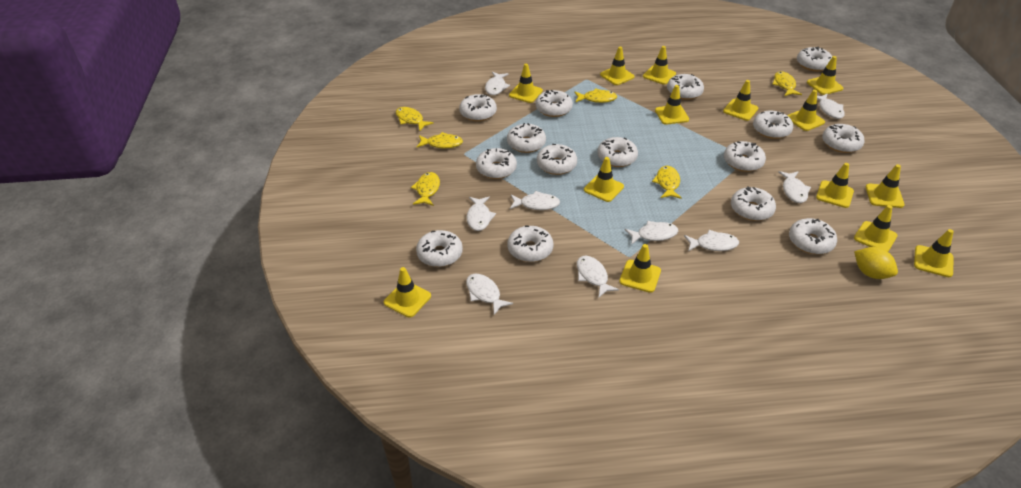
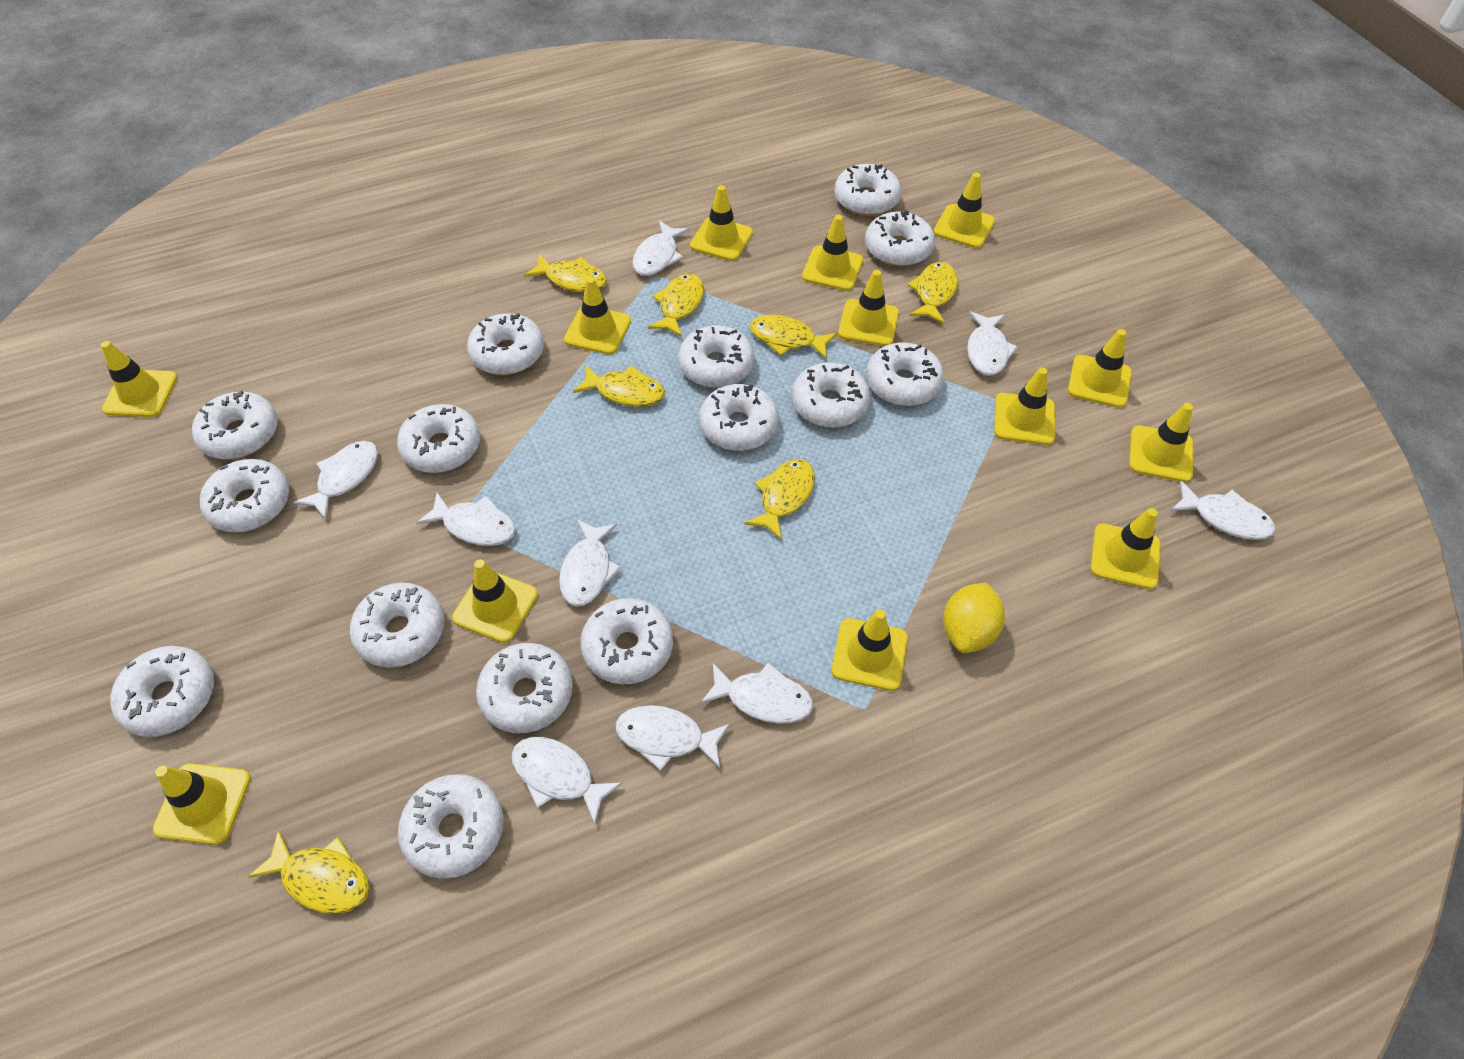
yellow fish: 6 -> 7
yellow traffic cone: 14 -> 13

